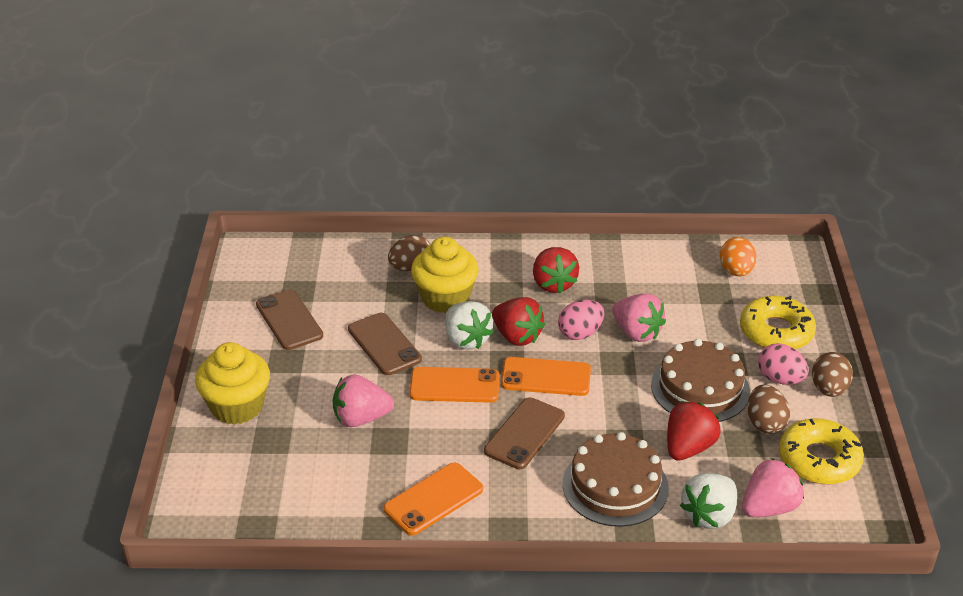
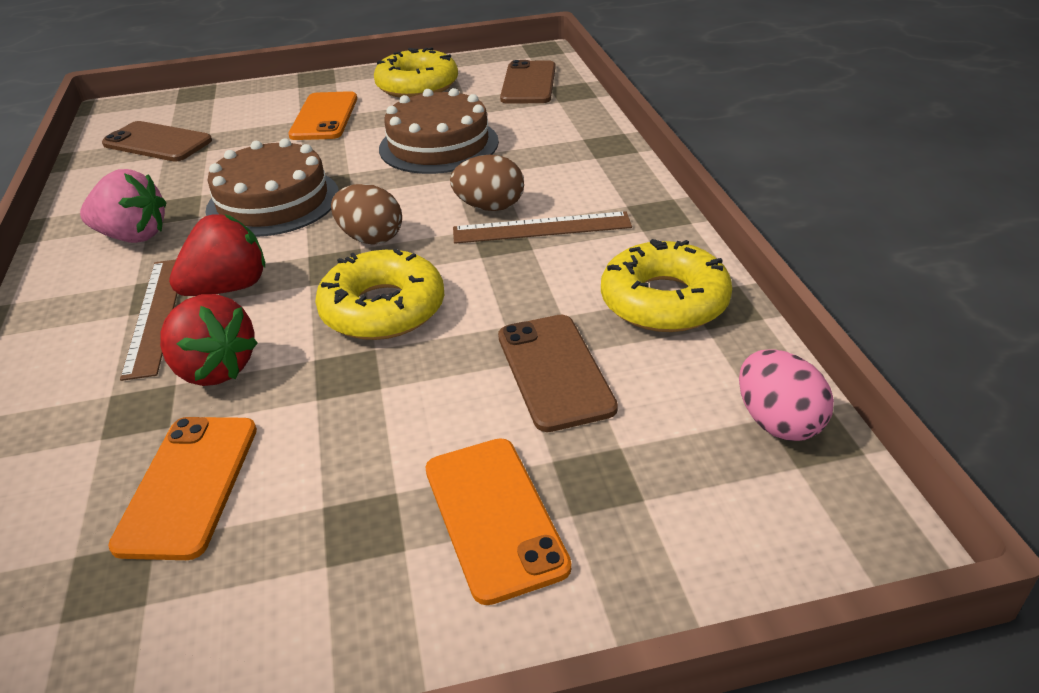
brown egg: 3 -> 2
brown ruler: 0 -> 2
orange egg: 1 -> 0
pink egg: 2 -> 1
pink strawberry: 3 -> 1
red strawberry: 3 -> 2
white strawberry: 2 -> 0
yellow cupcake: 2 -> 0
yellow donut: 2 -> 3

